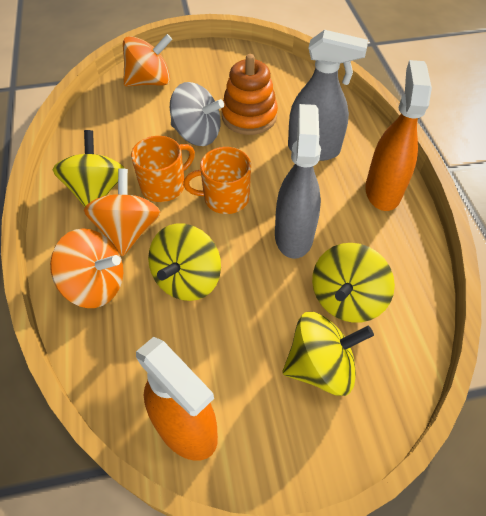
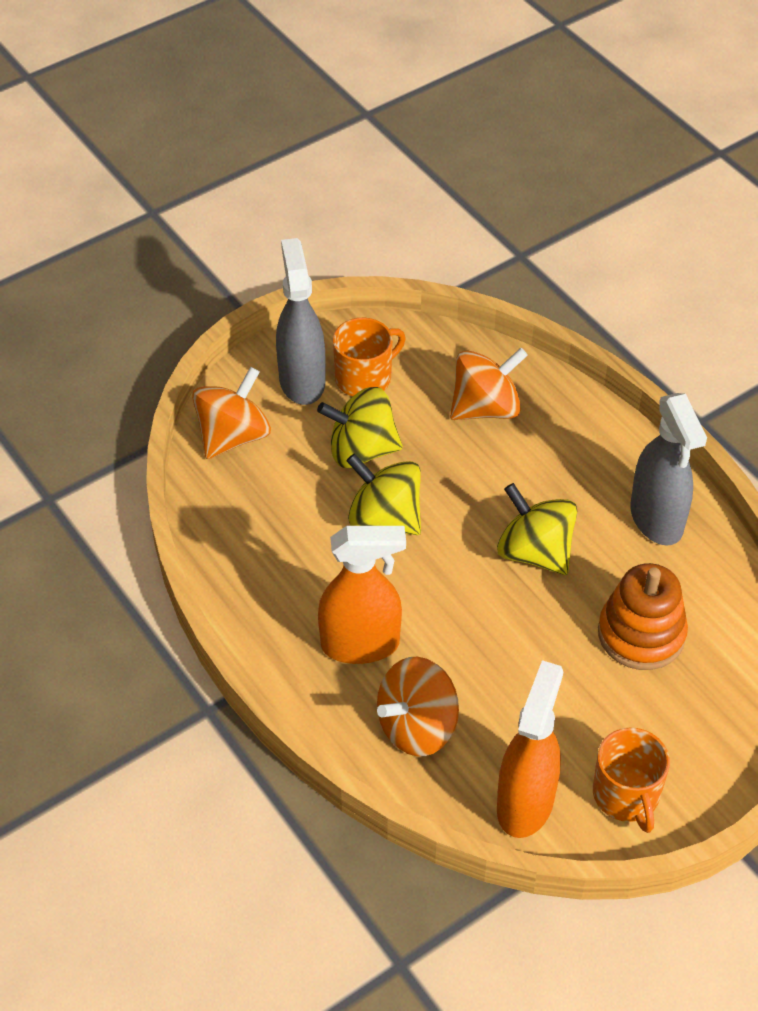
grey spinning top: 1 -> 0
yellow spinning top: 4 -> 3

